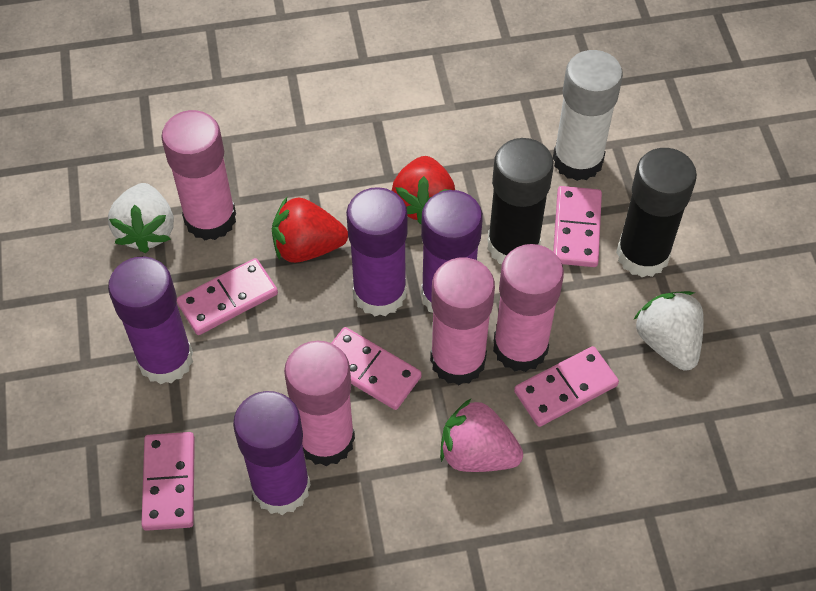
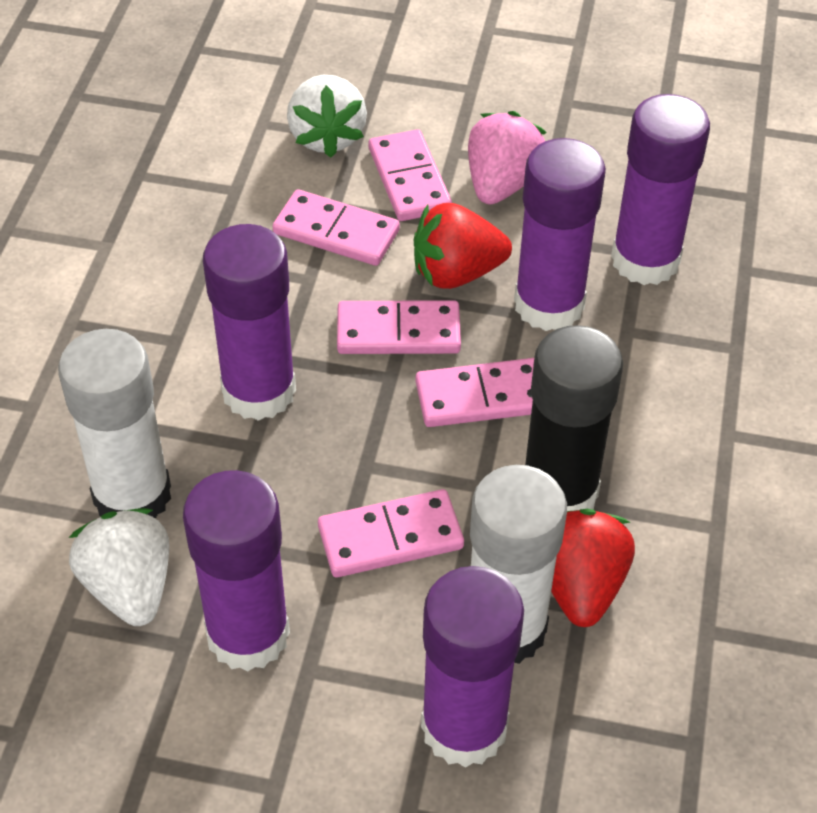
black glue stick: 2 -> 1
pink glue stick: 4 -> 0
purple glue stick: 4 -> 5
white glue stick: 1 -> 2

